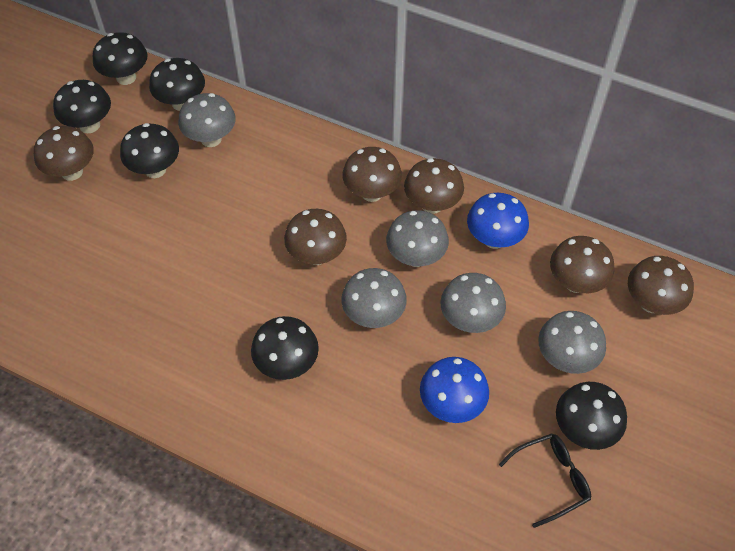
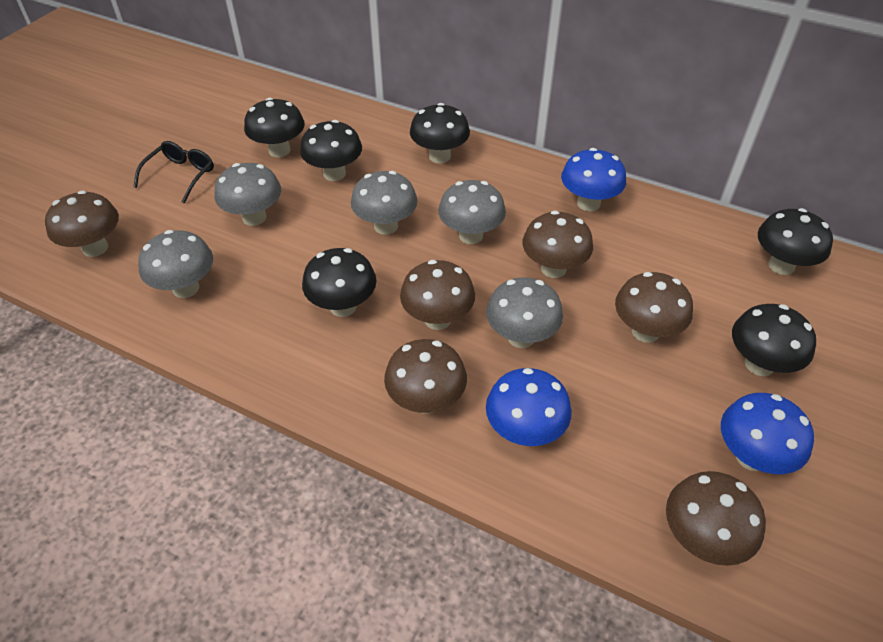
blue mushroom: 2 -> 3

